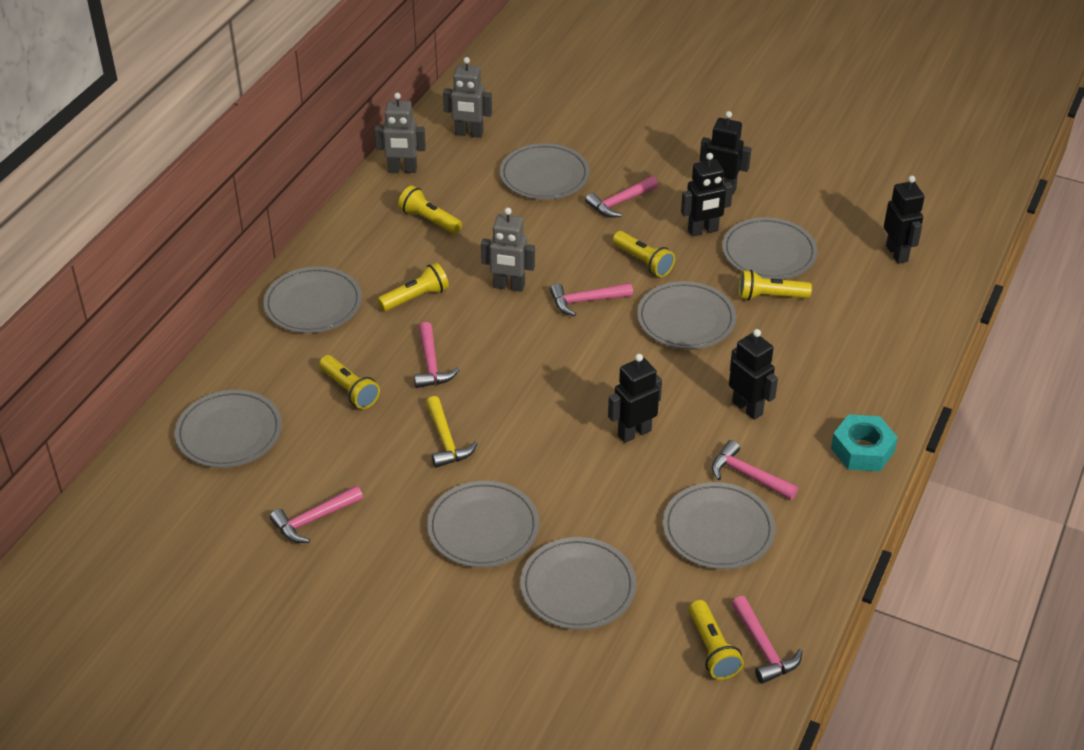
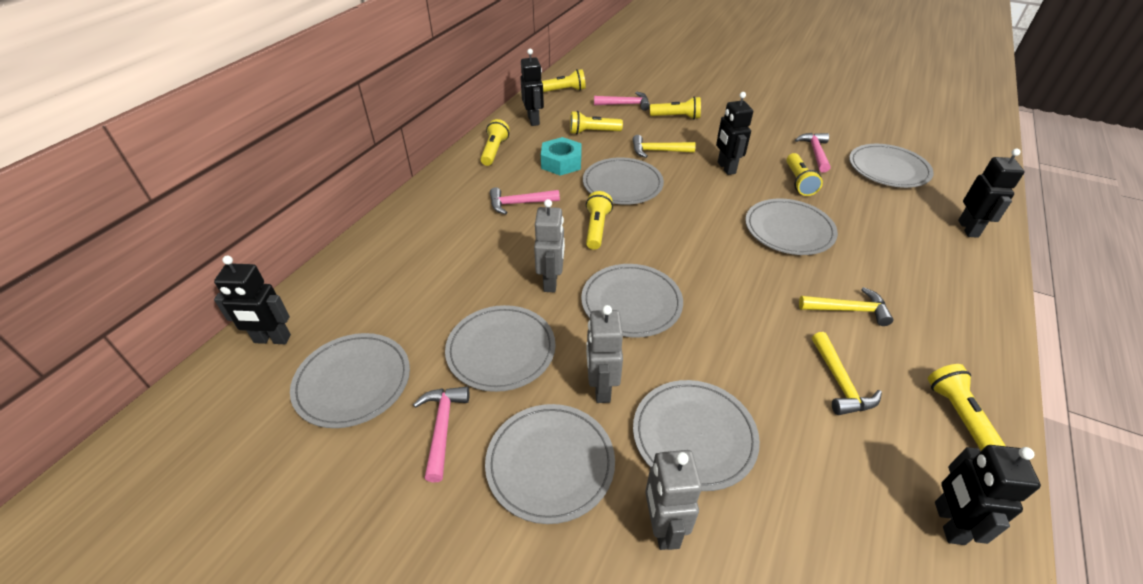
pink hammer: 6 -> 4
yellow flashlight: 6 -> 7
yellow hammer: 1 -> 3

